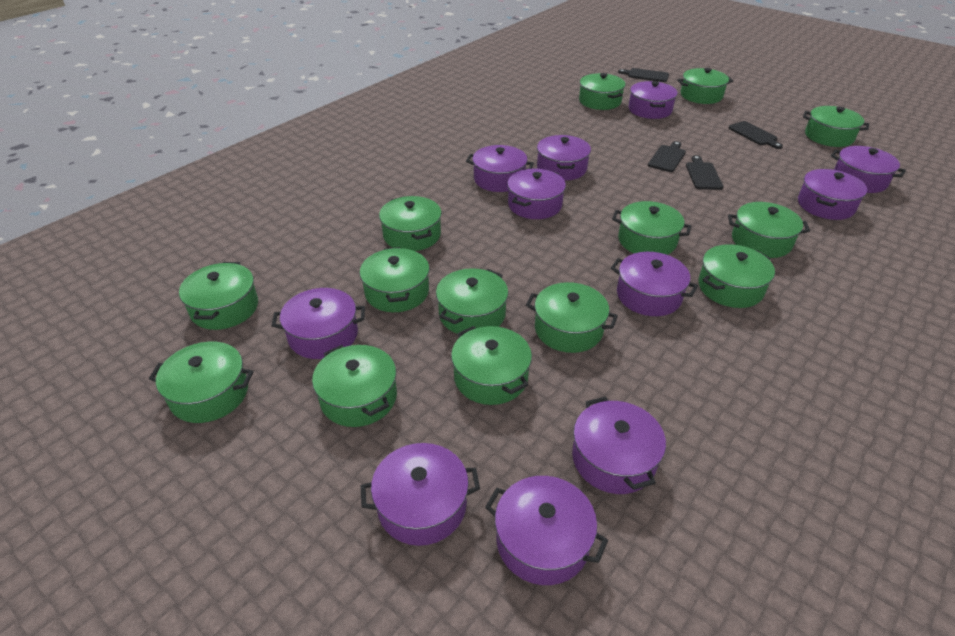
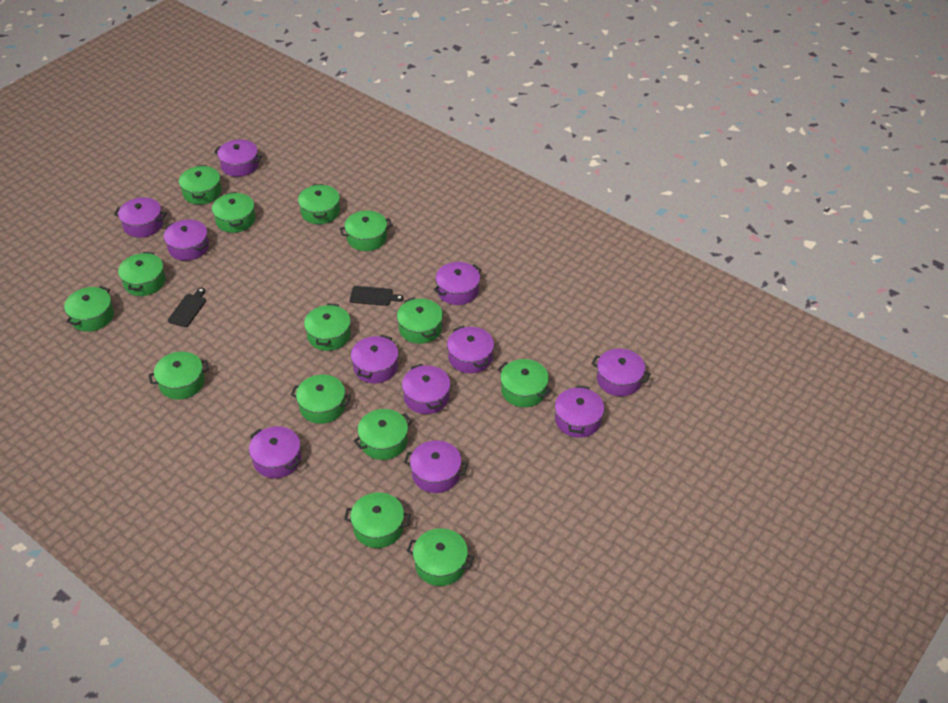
black cutting board: 4 -> 2

